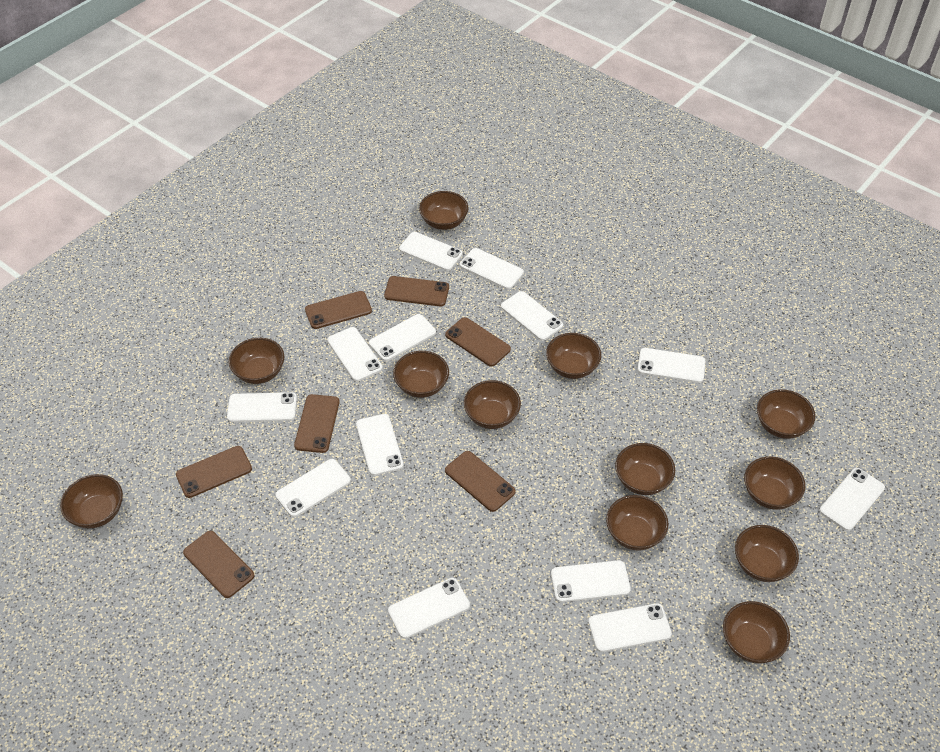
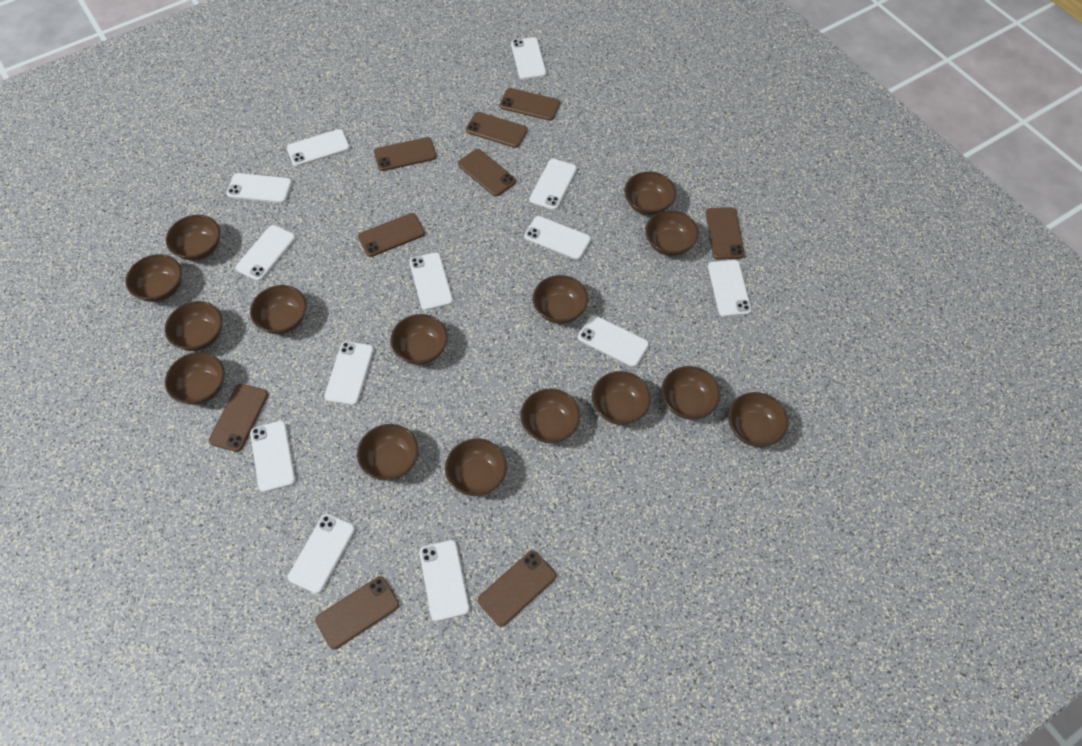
brown bowl: 12 -> 15
brown phone: 7 -> 9

